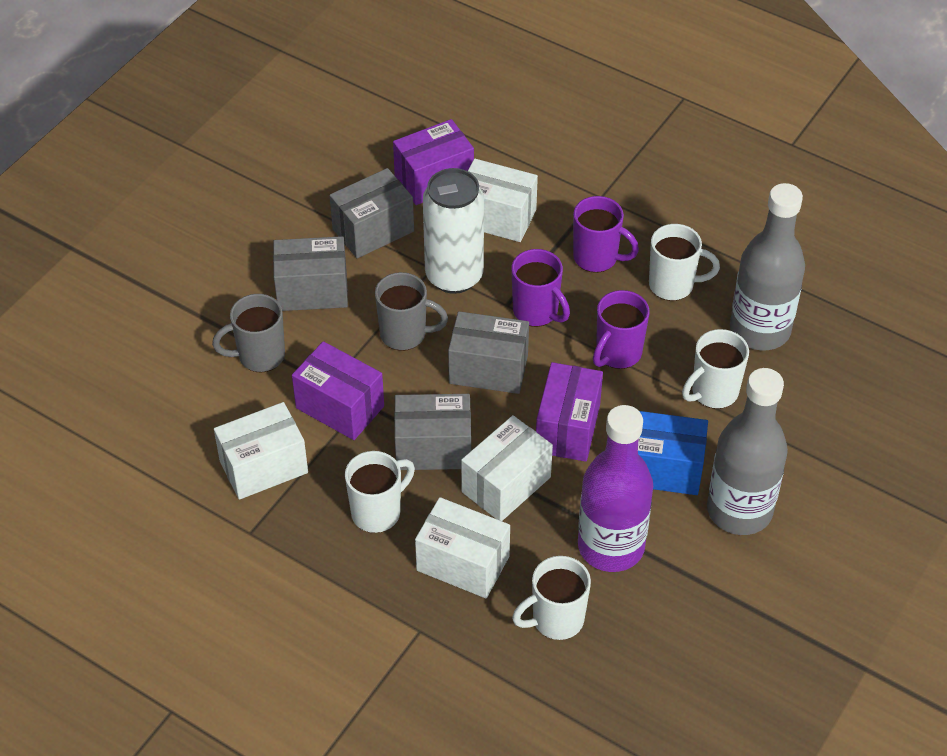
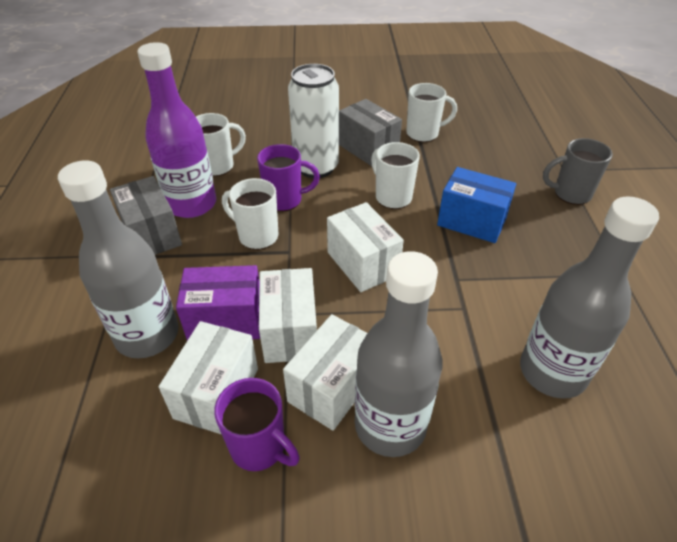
grey bottle: 2 -> 3
grey box: 4 -> 2
grey mug: 2 -> 1
purple box: 3 -> 1
purple mug: 3 -> 2

